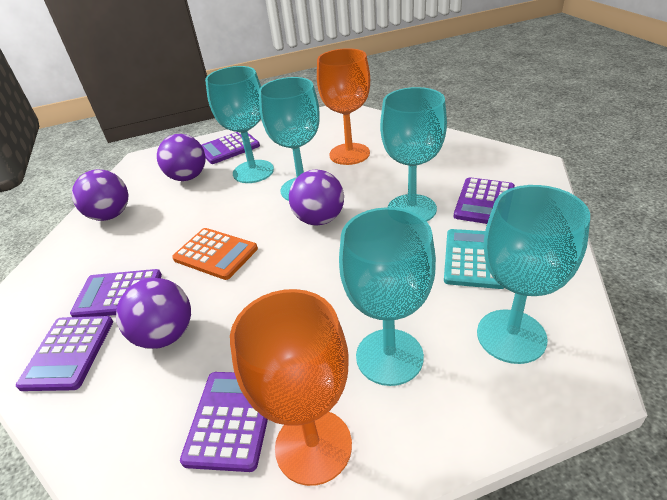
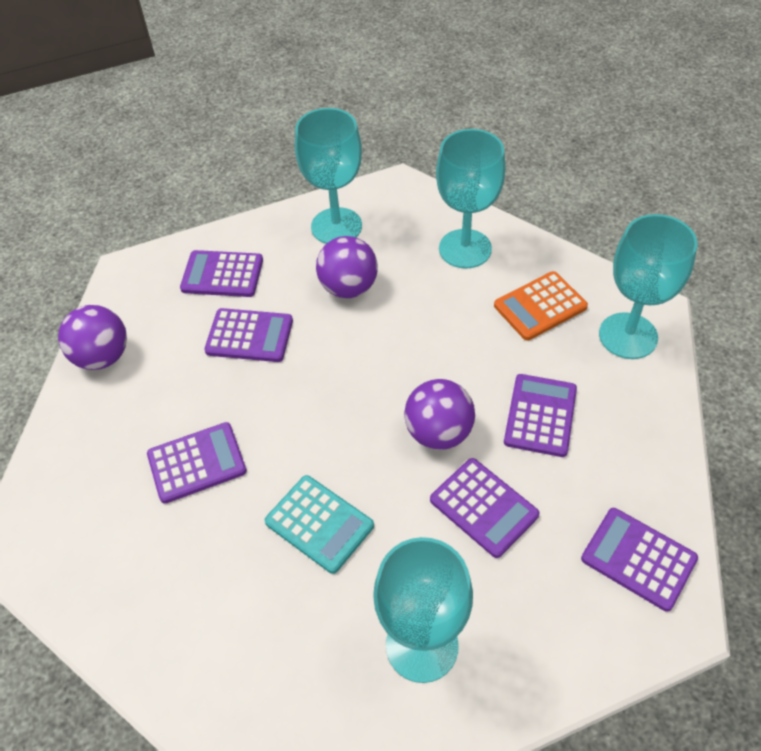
orange goblet: 2 -> 0
purple ball: 4 -> 3
purple calculator: 5 -> 6
turquoise goblet: 5 -> 4

